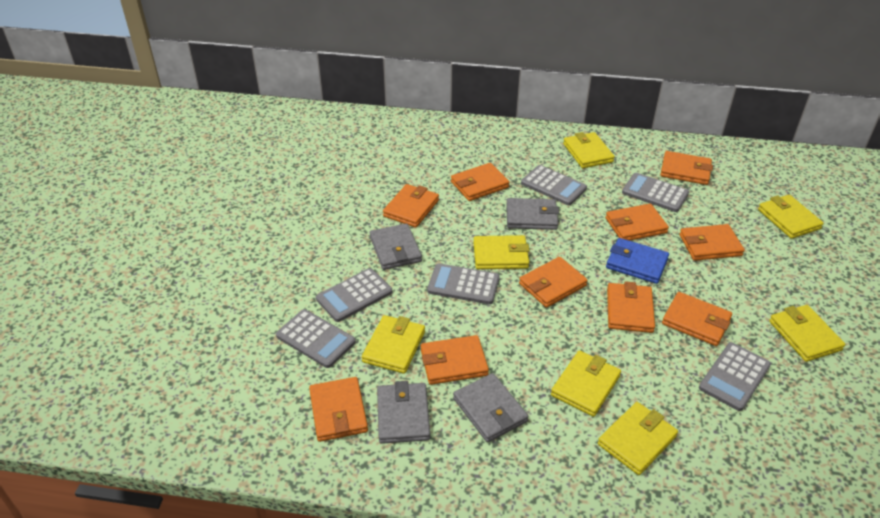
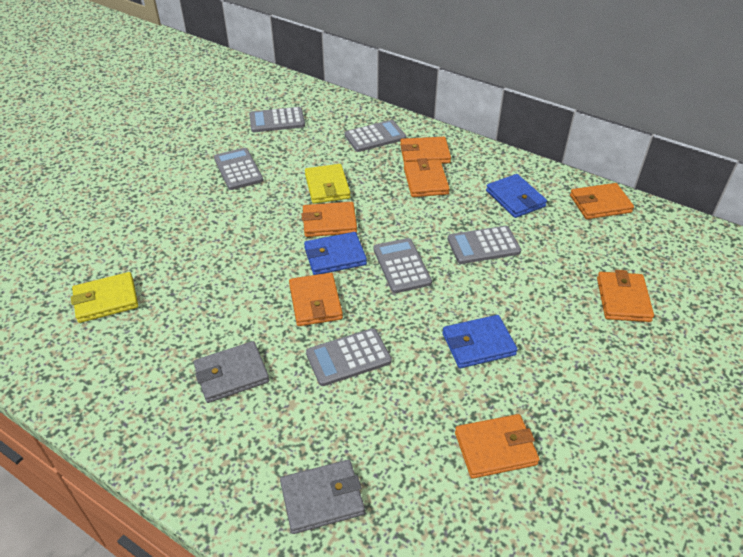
blue wallet: 1 -> 3
grey wallet: 4 -> 2
orange wallet: 10 -> 7
yellow wallet: 7 -> 2

